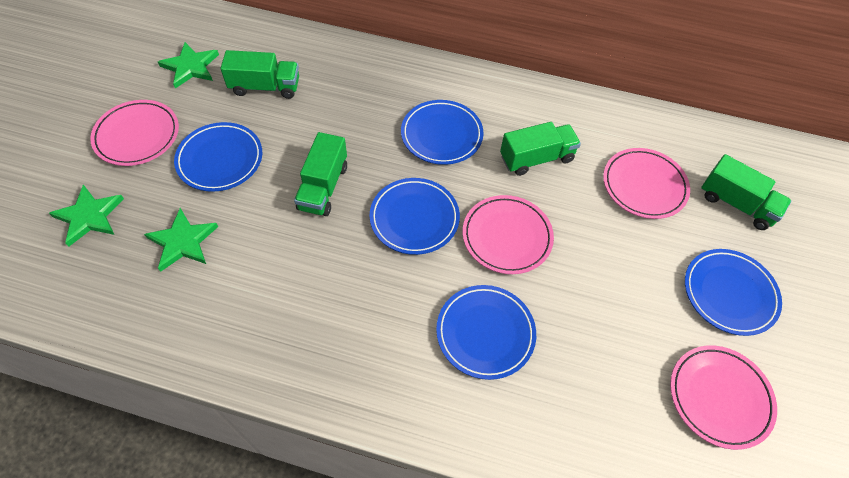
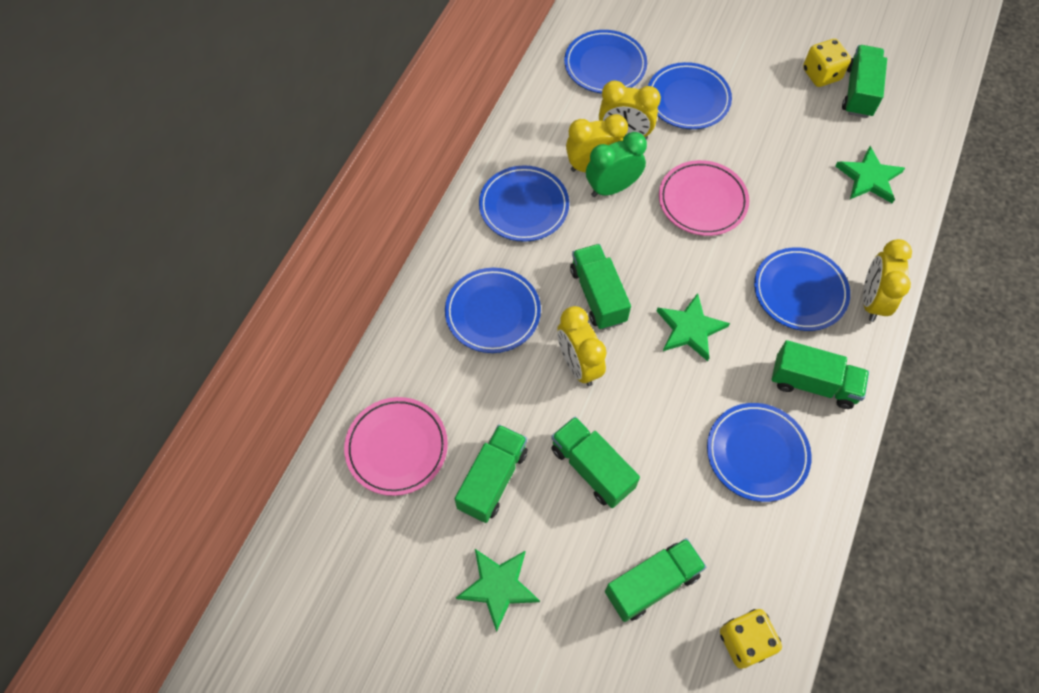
blue plate: 5 -> 6
green clock: 0 -> 1
green truck: 4 -> 6
pink plate: 4 -> 2
yellow clock: 0 -> 4
yellow dice: 0 -> 2

